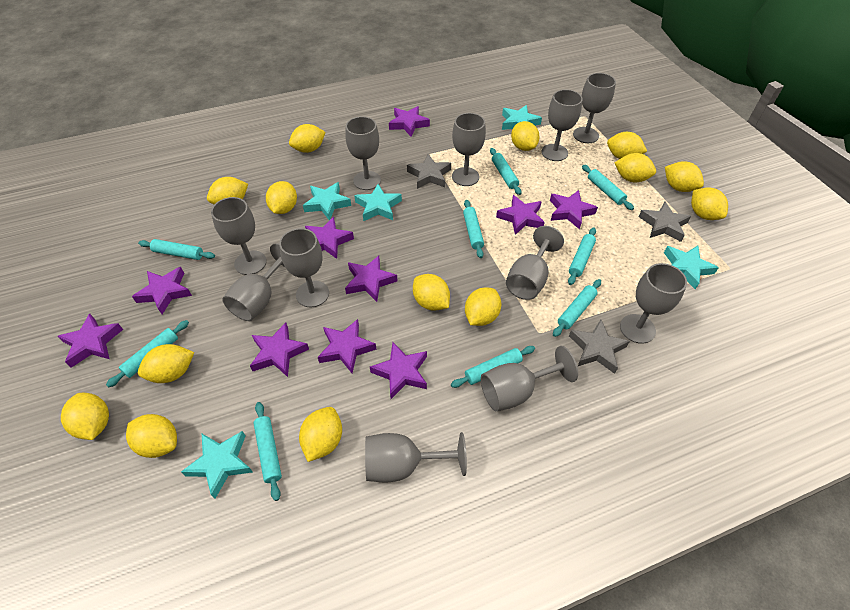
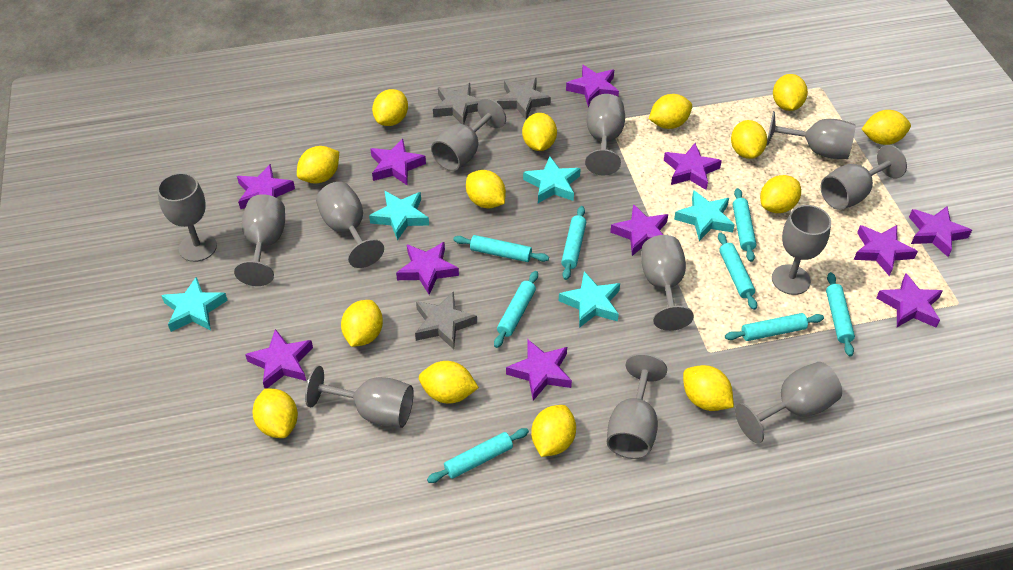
grey goblet: 11 -> 12
purple star: 10 -> 11
turquoise rolling pin: 9 -> 8

